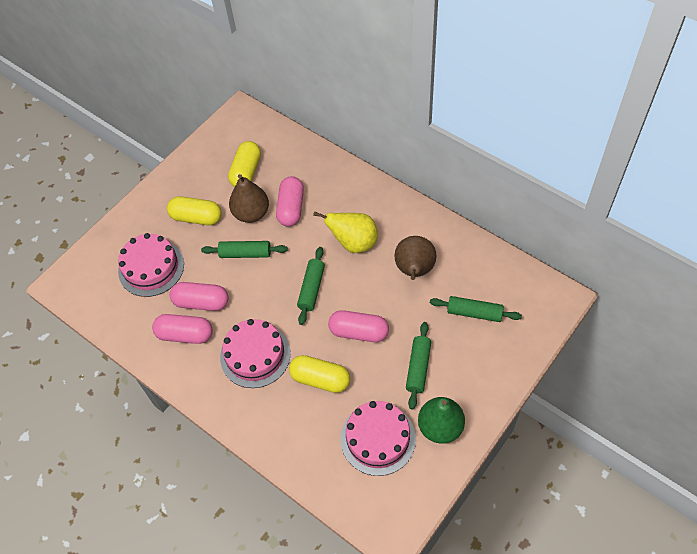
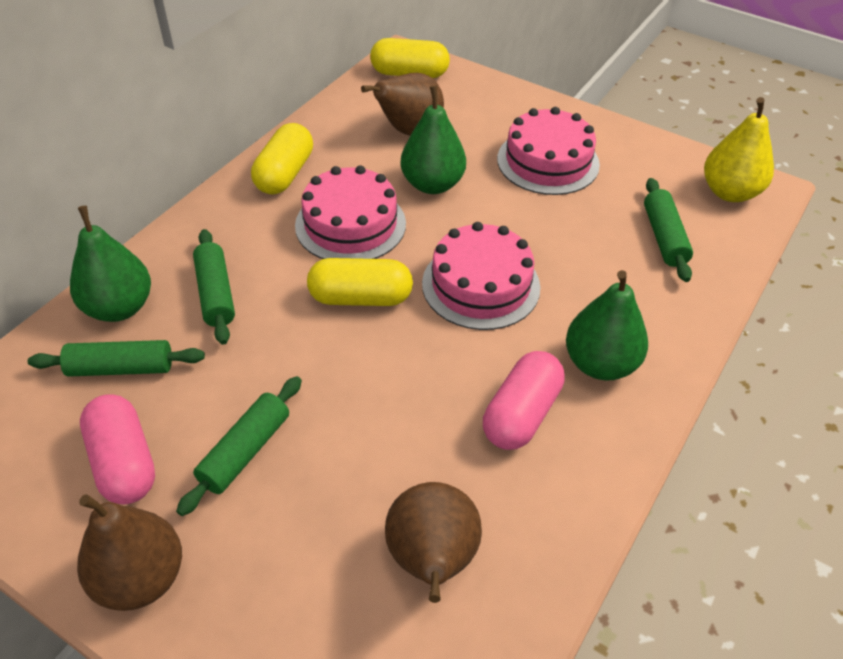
brown pear: 2 -> 3
green pear: 1 -> 3
pink capsule: 4 -> 2

